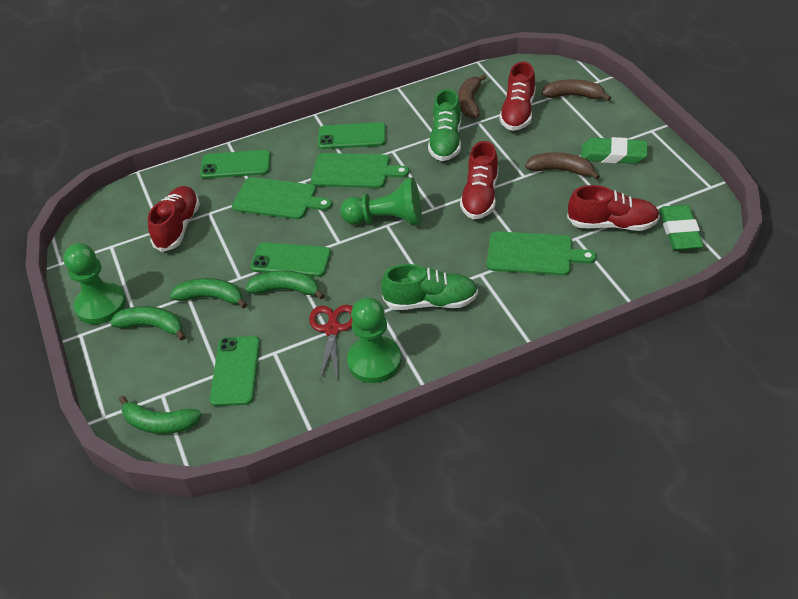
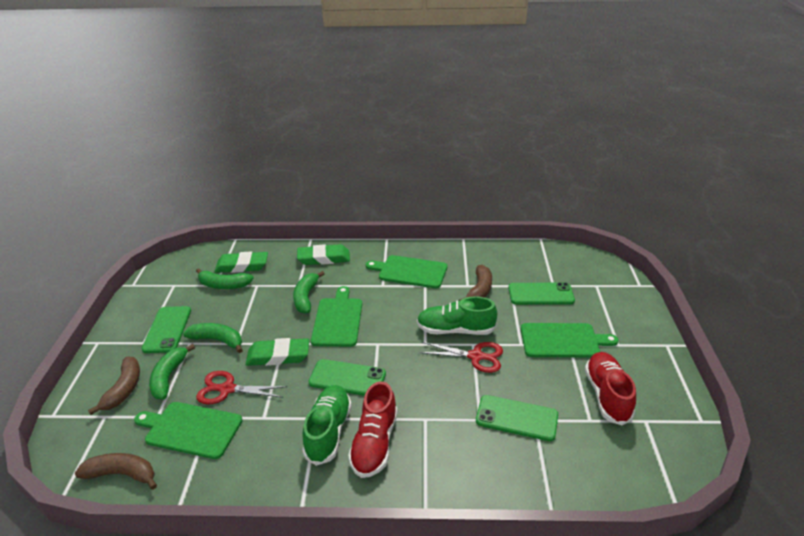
green cutting board: 3 -> 4
green eraser: 2 -> 3
green pawn: 3 -> 0
red scissors: 1 -> 2
red shoe: 4 -> 2

